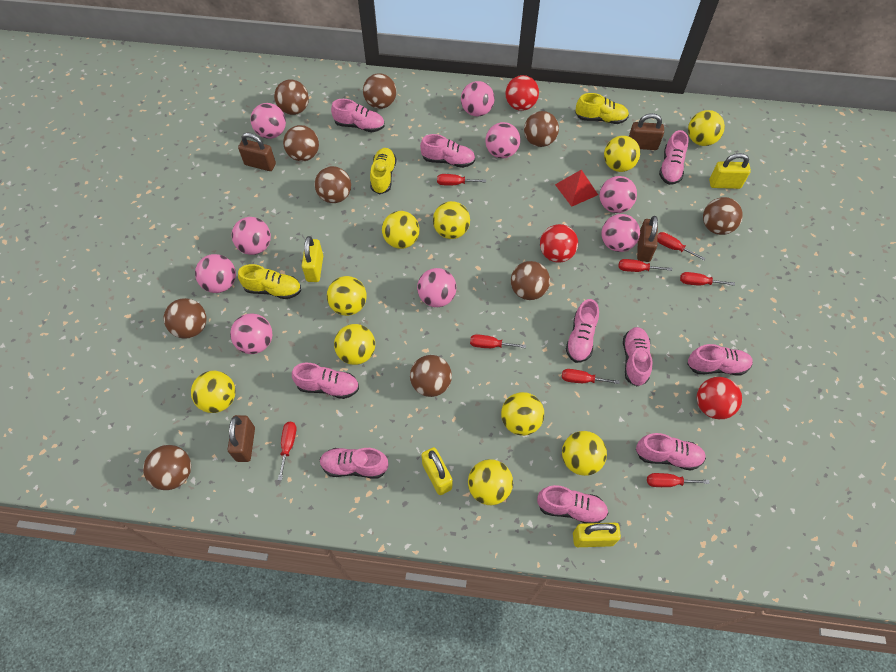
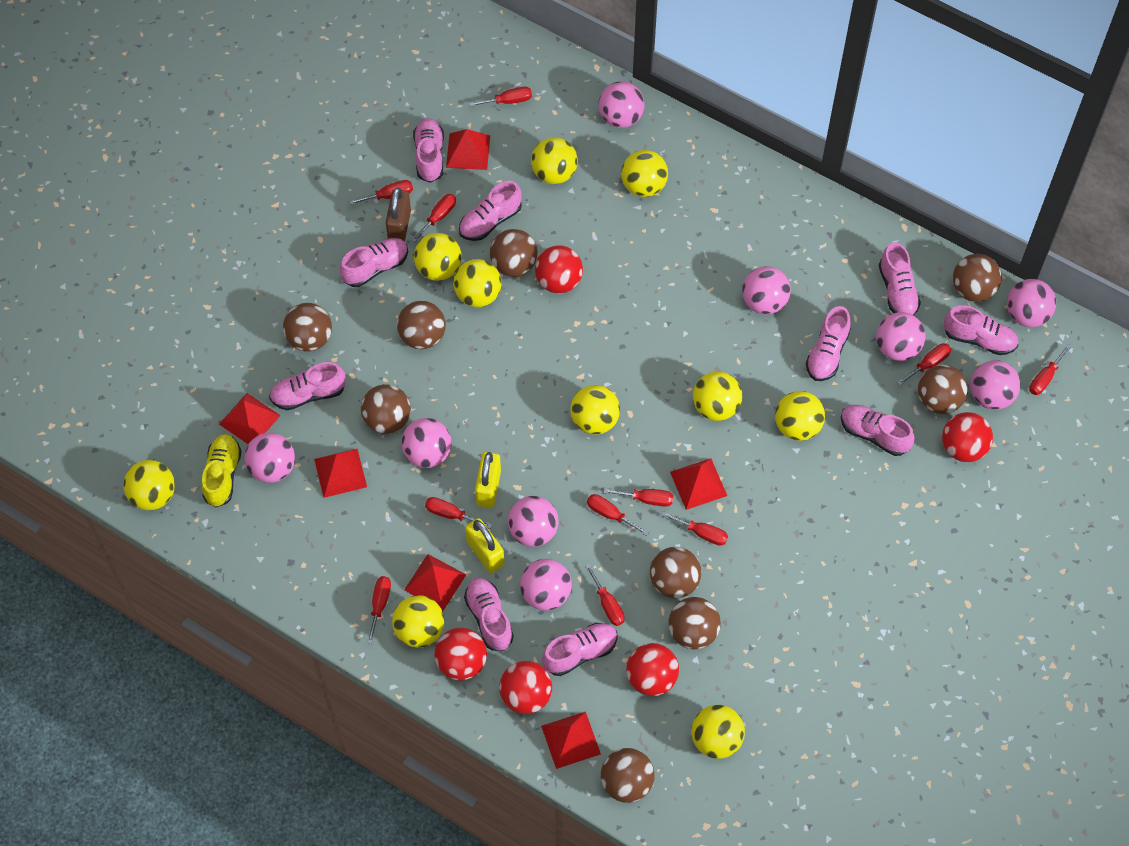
brown ball: 10 -> 9
brown padlock: 4 -> 1
red ball: 3 -> 5
red pyramid: 1 -> 6
red screwdriver: 8 -> 11
yellow padlock: 4 -> 2
yellow shoe: 3 -> 1

